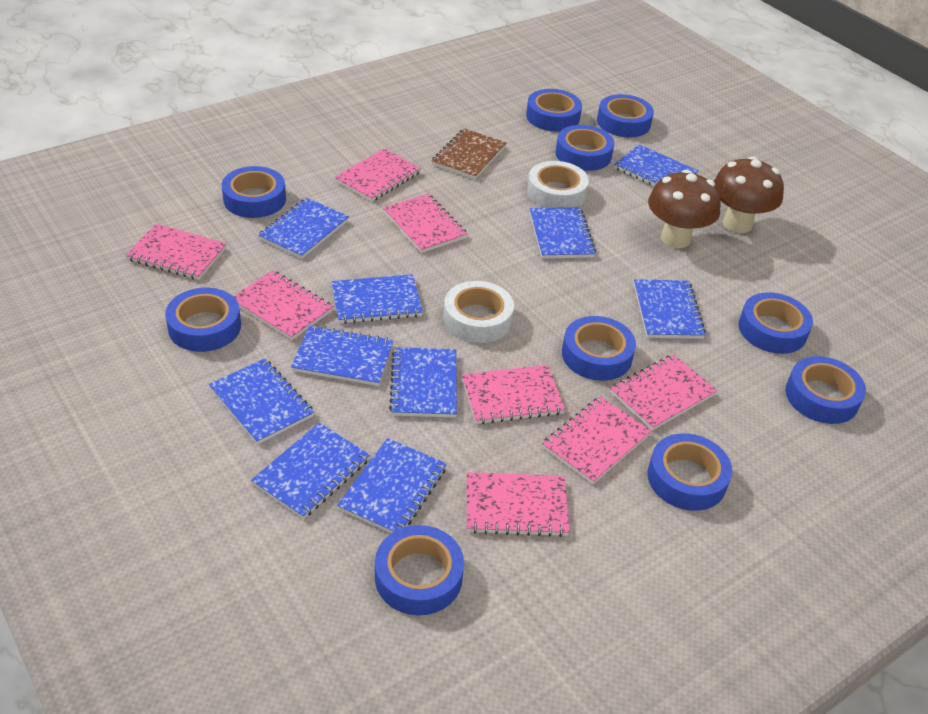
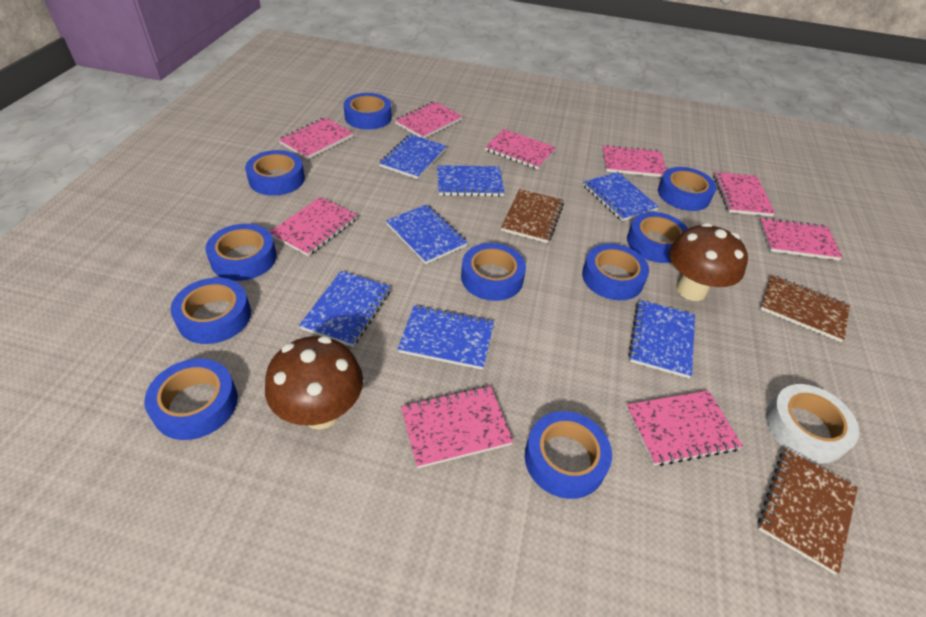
blue notebook: 10 -> 7
brown notebook: 1 -> 3
pink notebook: 8 -> 9
white tape: 2 -> 1

